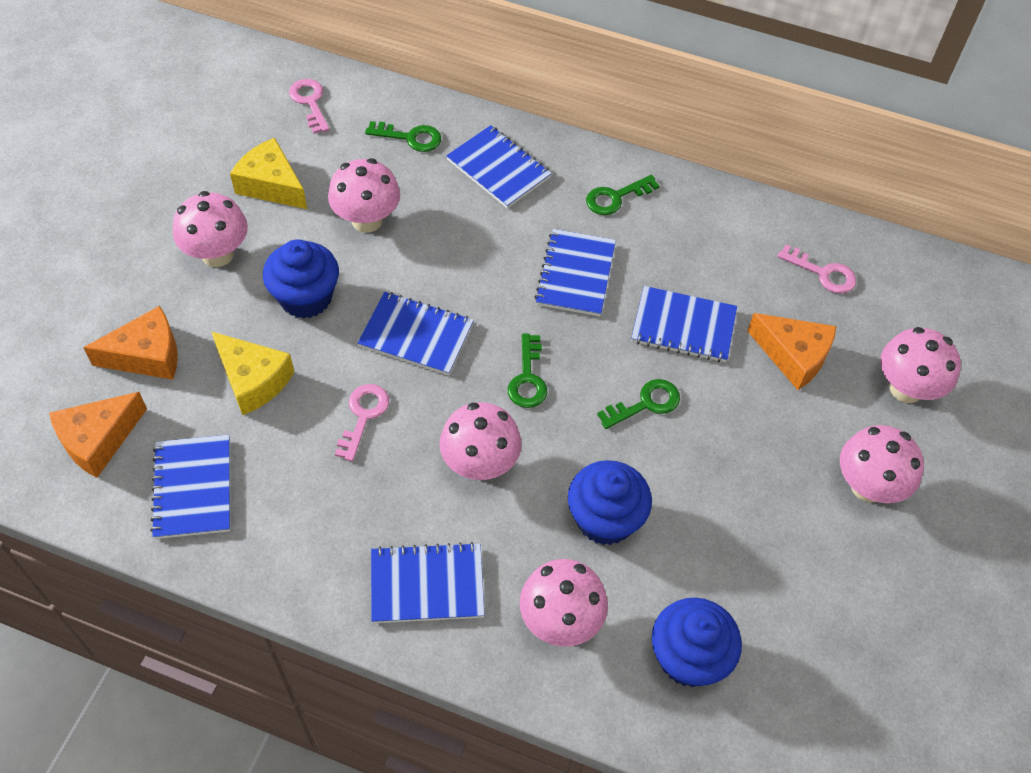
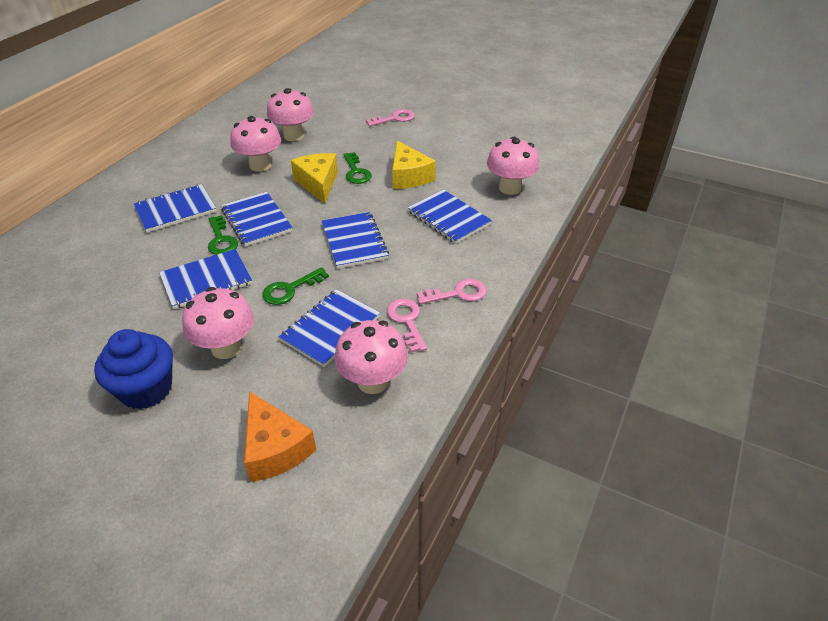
blue cupcake: 3 -> 1
green key: 4 -> 3
orange cheese: 3 -> 1
pink mushroom: 6 -> 5

